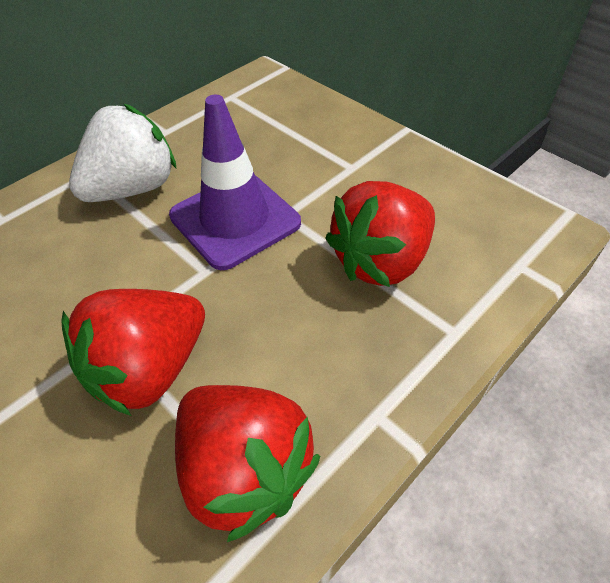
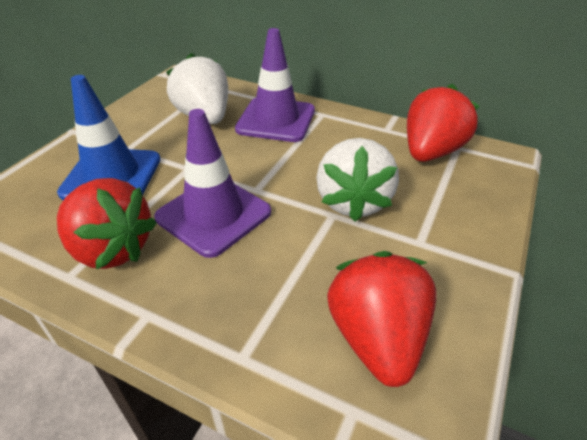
blue traffic cone: 0 -> 1
purple traffic cone: 1 -> 2
white strawberry: 1 -> 2

